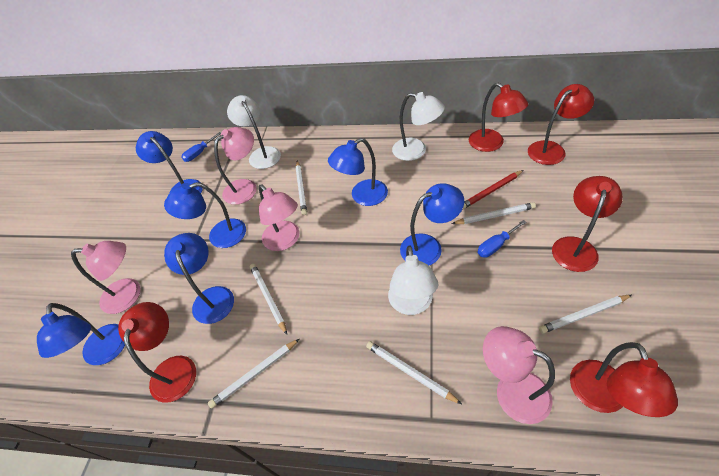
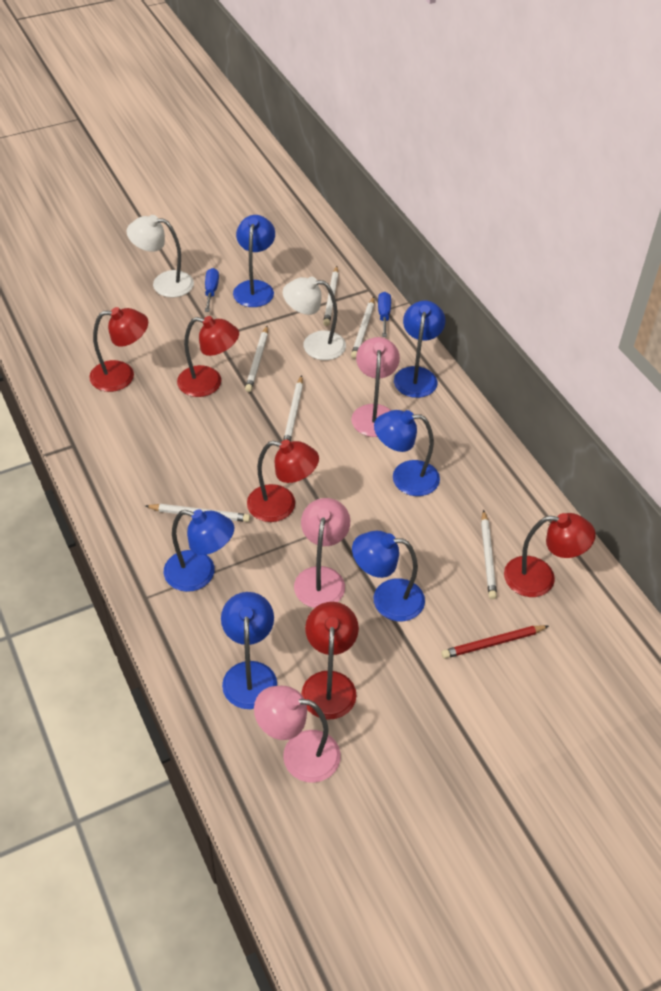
pink lamp: 4 -> 3
white lamp: 3 -> 2

